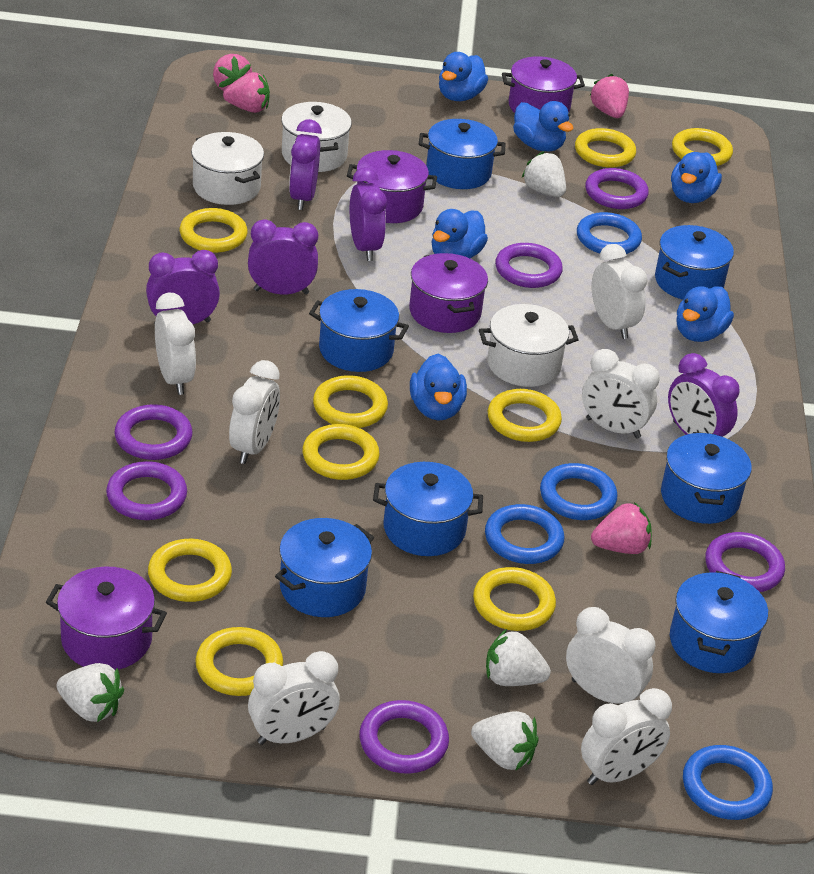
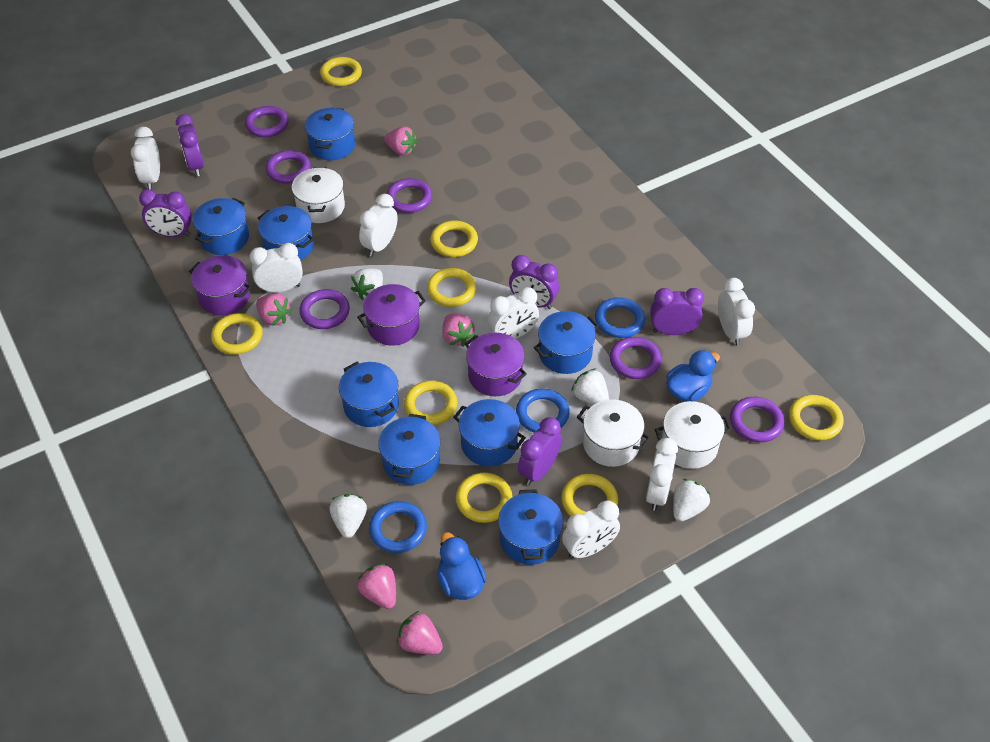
blue duck: 6 -> 2
blue pot: 7 -> 8
blue ring: 4 -> 3
pink strawberry: 4 -> 5
purple pot: 4 -> 3
yellow ring: 9 -> 8

